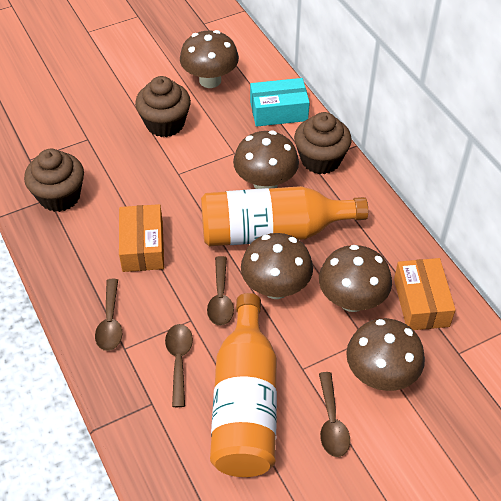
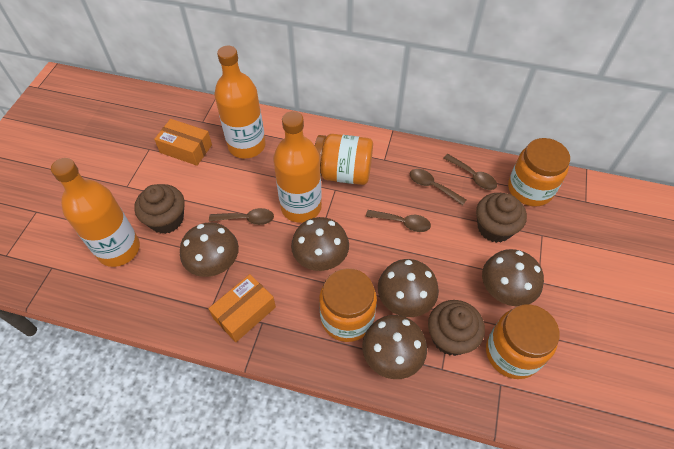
orange bottle: 2 -> 3
orange jar: 0 -> 4
turquoise box: 1 -> 0

